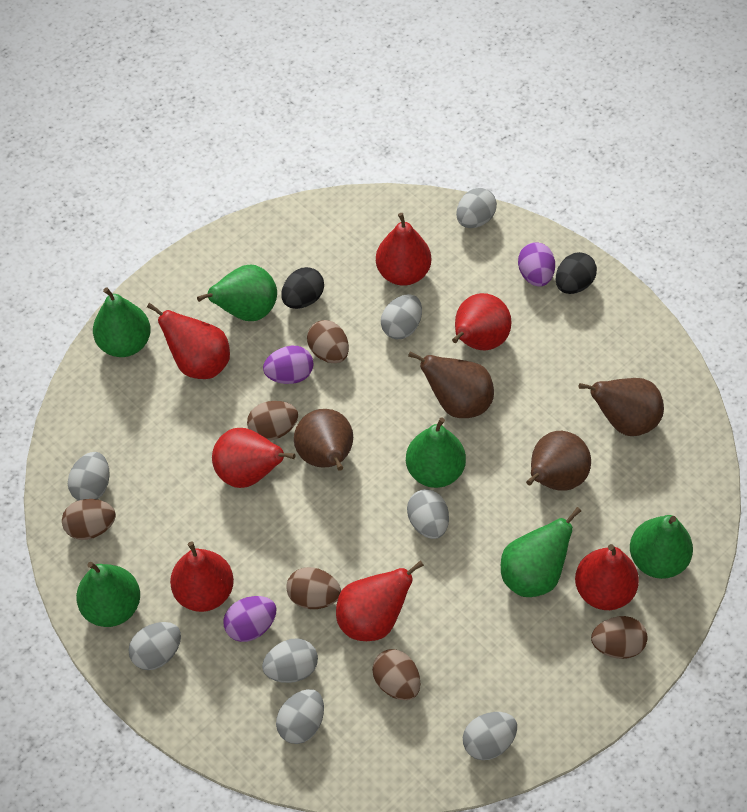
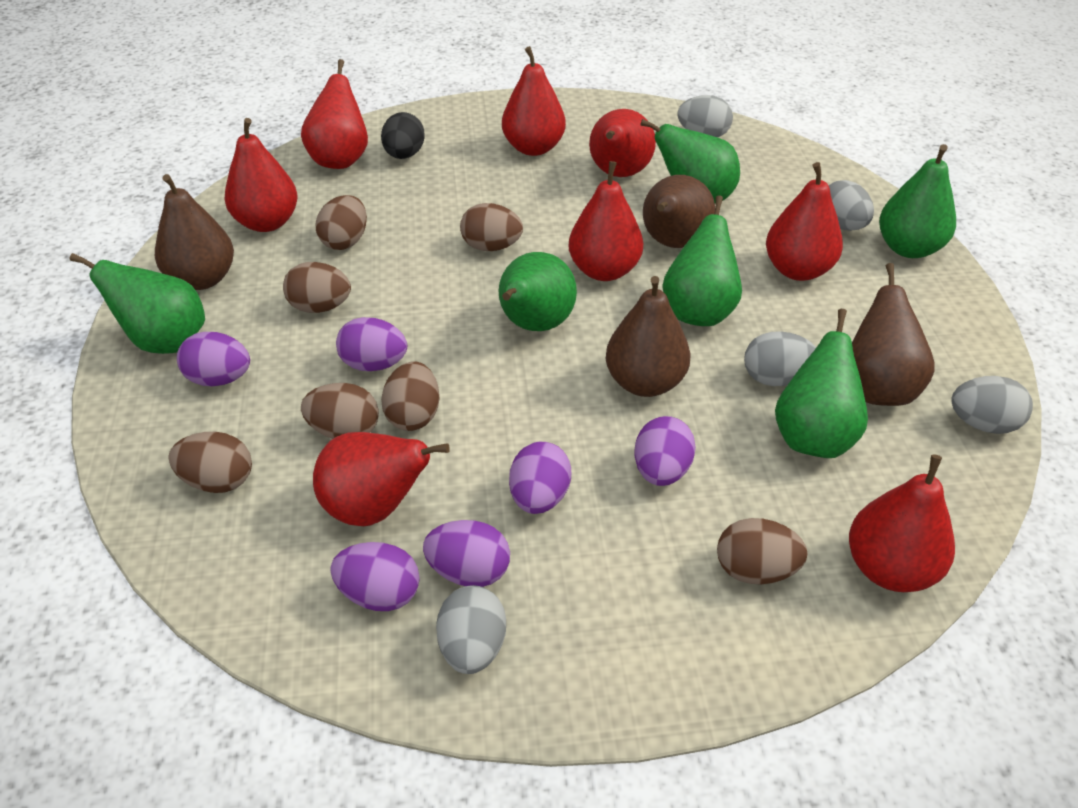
black egg: 2 -> 1
brown egg: 6 -> 7
grey egg: 8 -> 5
purple egg: 3 -> 6
red pear: 7 -> 8

